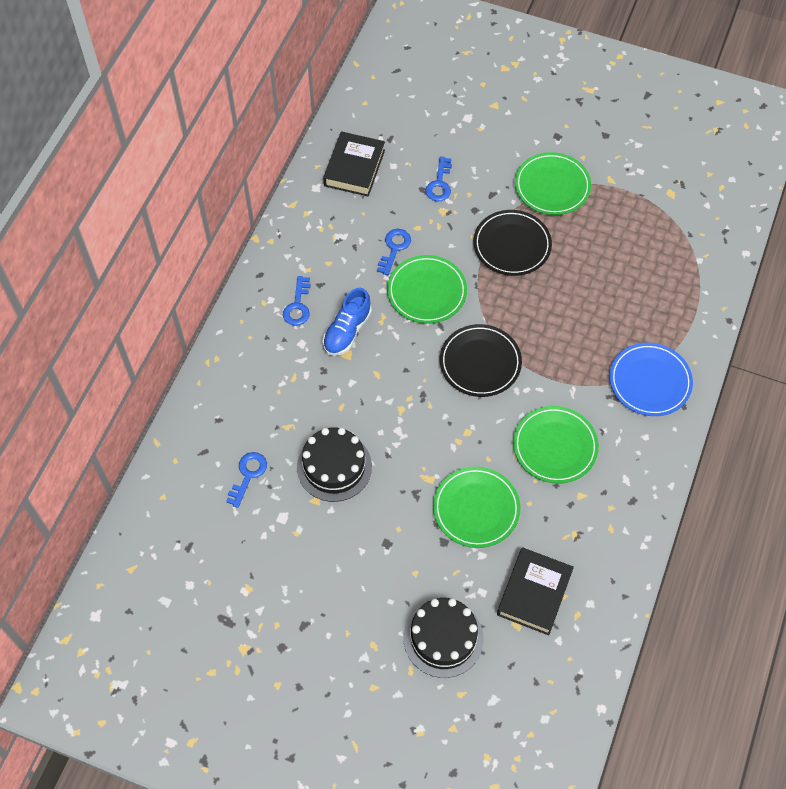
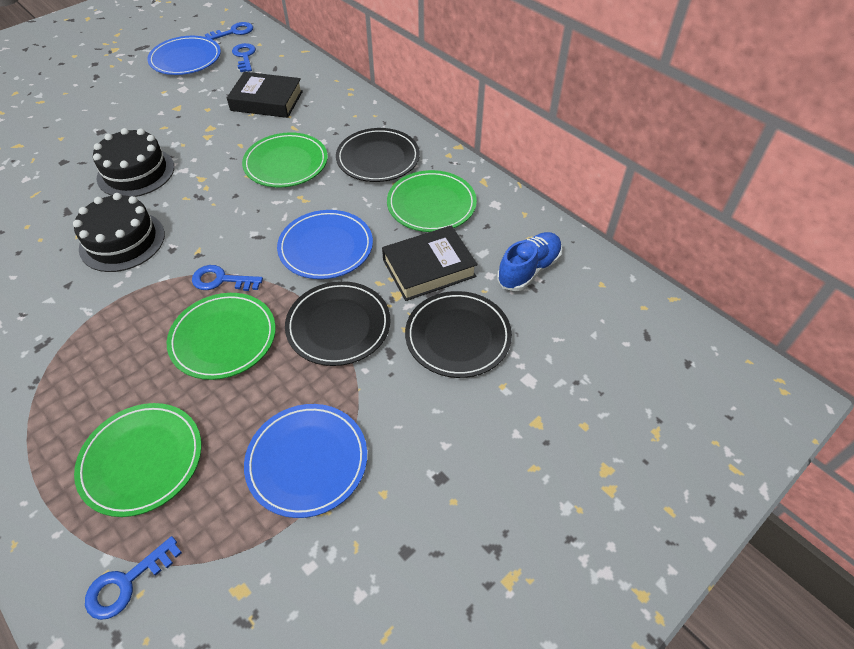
black plate: 2 -> 3
blue plate: 1 -> 3

